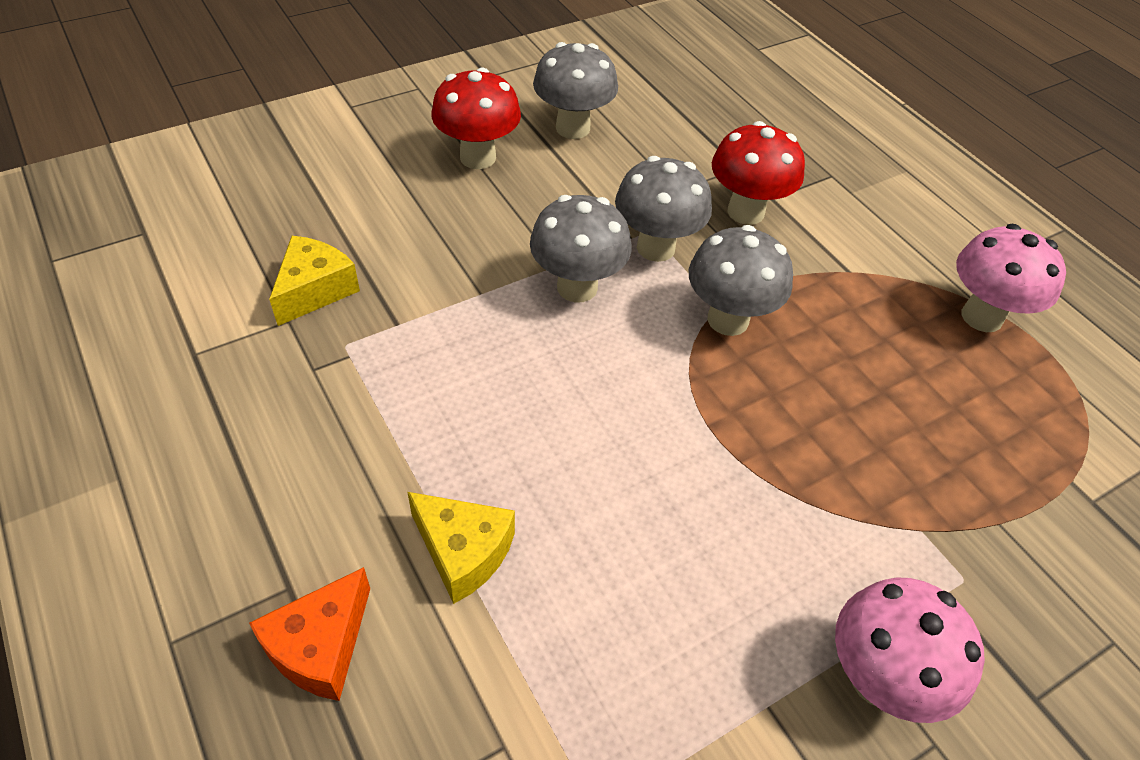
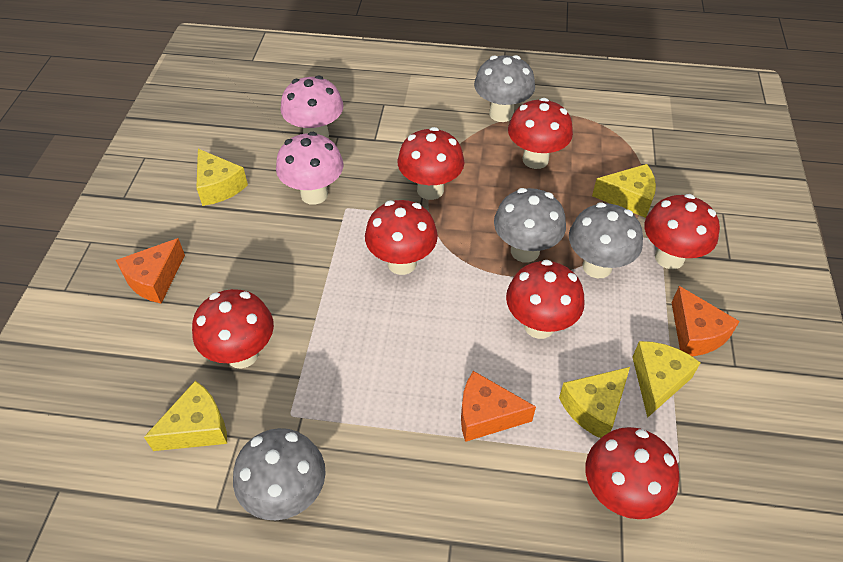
orange cheese: 1 -> 3
red mushroom: 2 -> 7
yellow cheese: 2 -> 5

